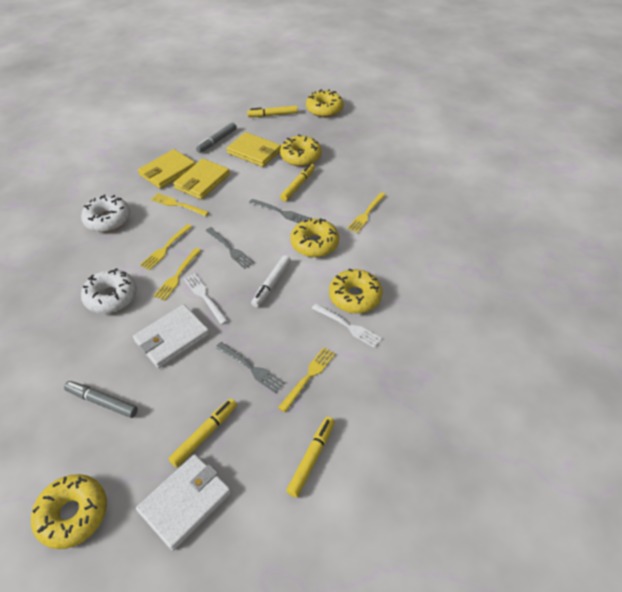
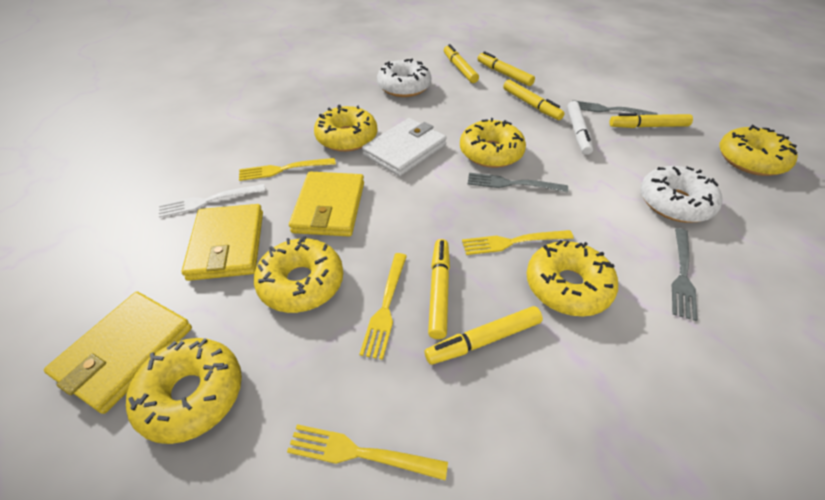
grey marker: 2 -> 0
white fork: 2 -> 1
white wallet: 2 -> 1
yellow donut: 5 -> 6
yellow fork: 5 -> 4
yellow marker: 4 -> 6

